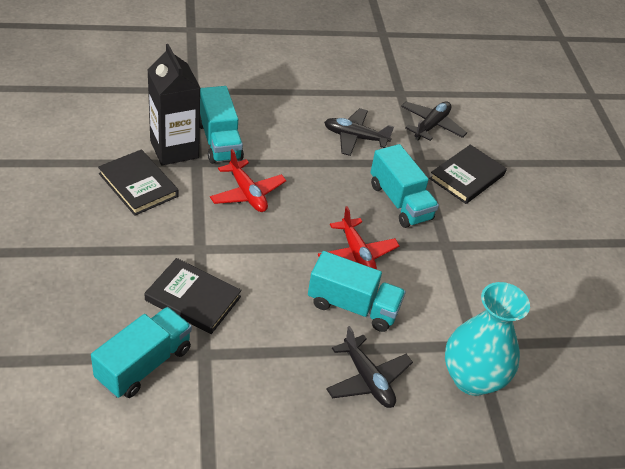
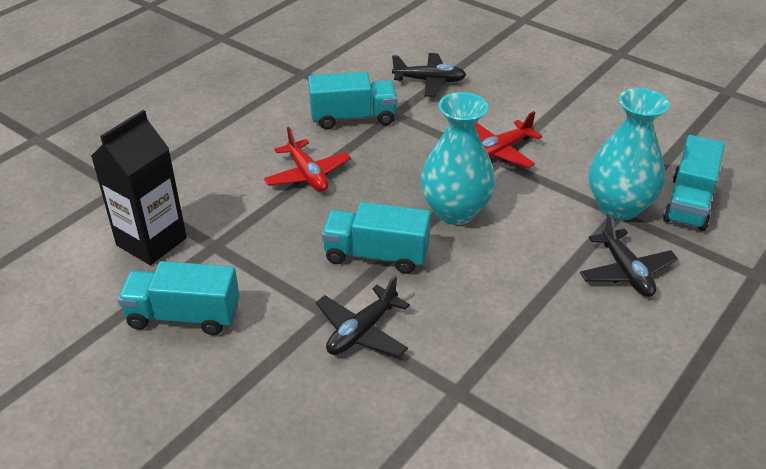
black book: 3 -> 0
turquoise vase: 1 -> 2

